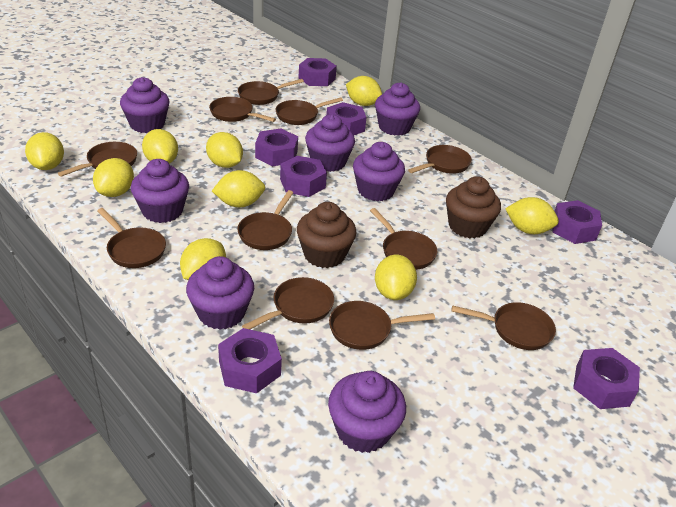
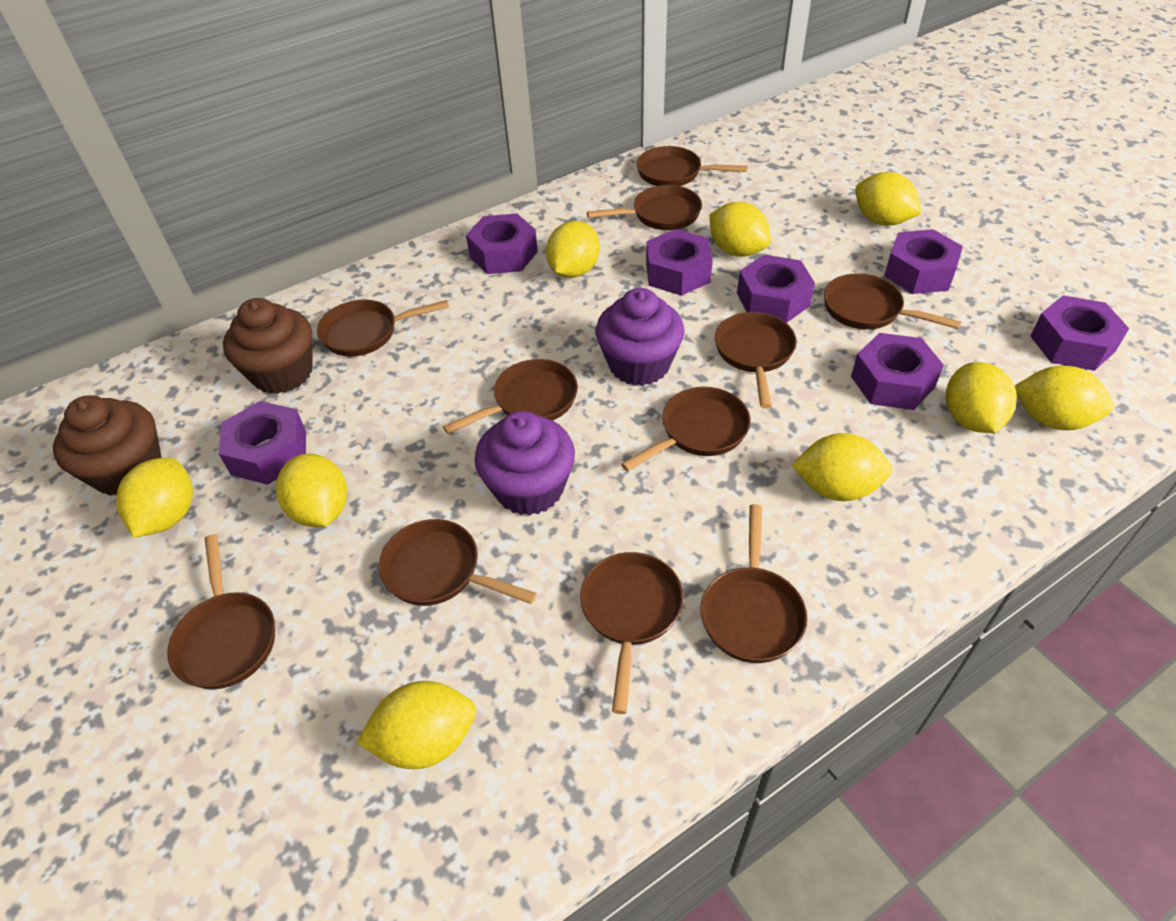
purple cupcake: 7 -> 2

